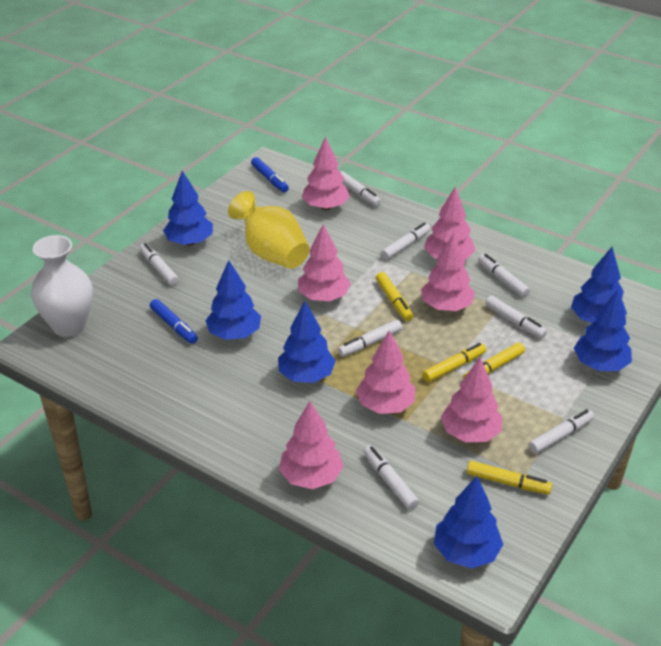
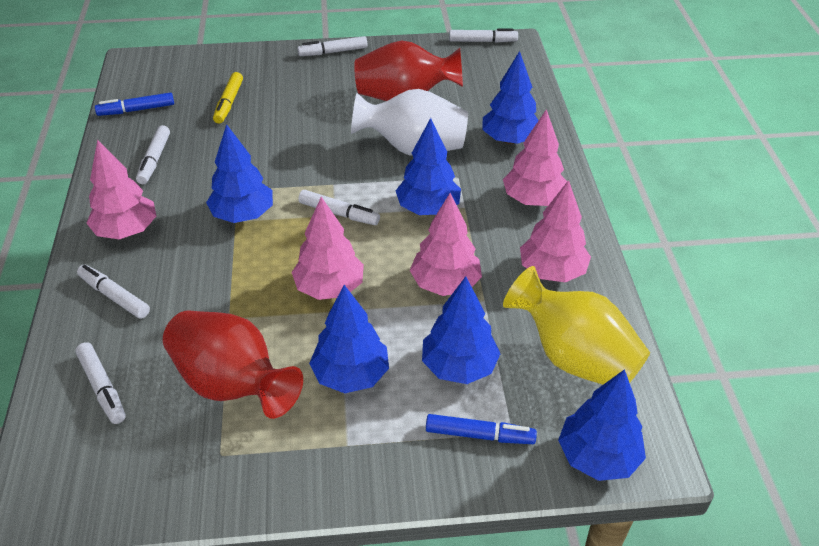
pink tree: 7 -> 5
red vase: 0 -> 2
white marker: 8 -> 6
yellow marker: 4 -> 1

